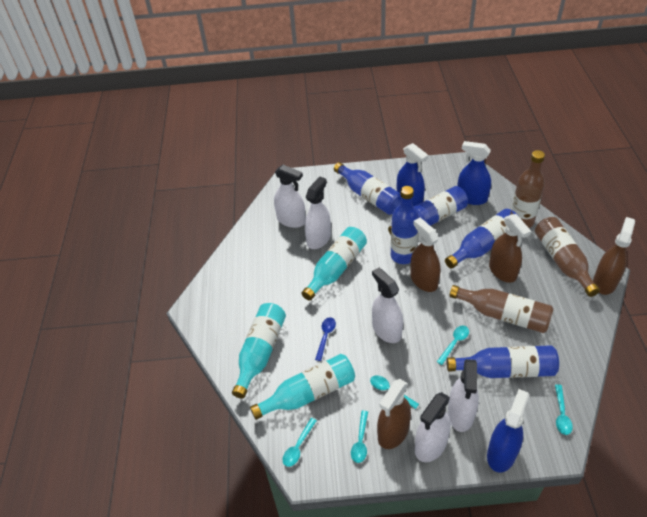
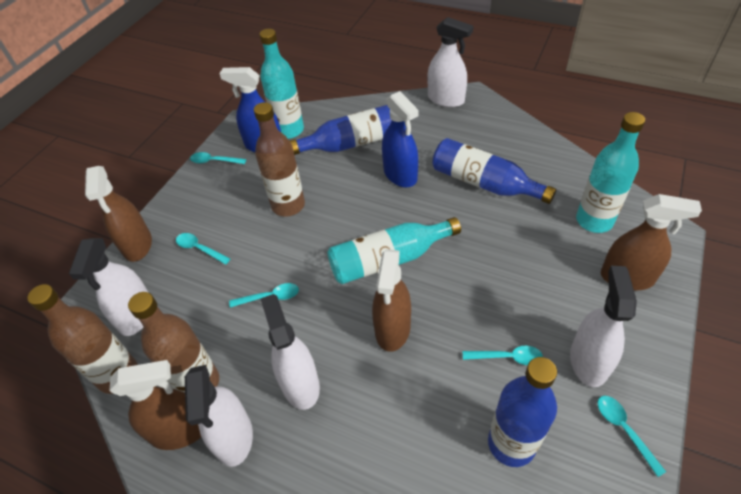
blue bottle: 5 -> 3
blue spoon: 1 -> 0
blue spray bottle: 3 -> 2

